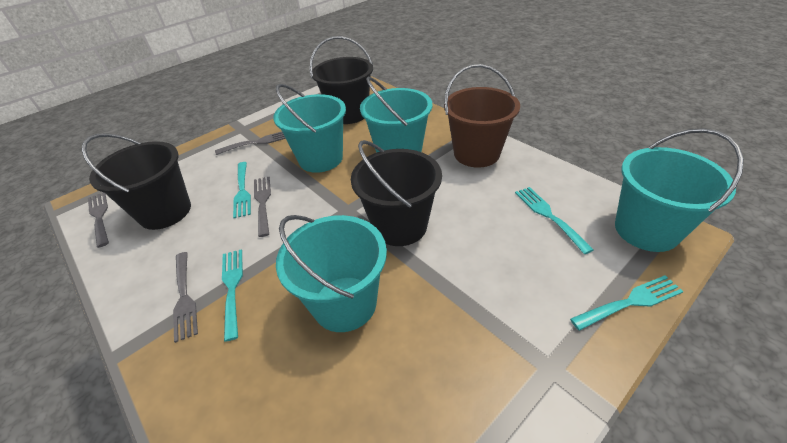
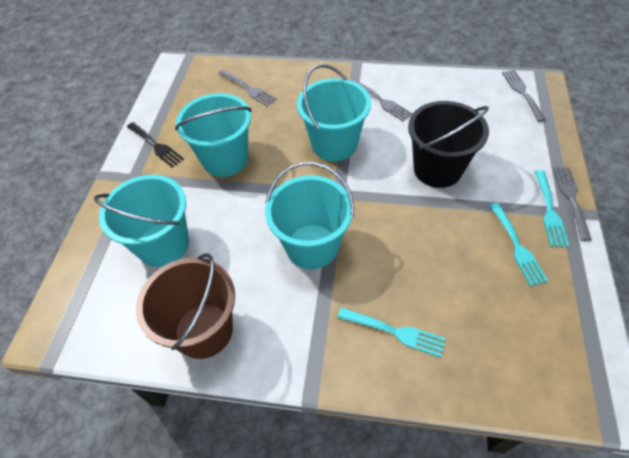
black bucket: 3 -> 1
black fork: 0 -> 1
turquoise fork: 4 -> 3

